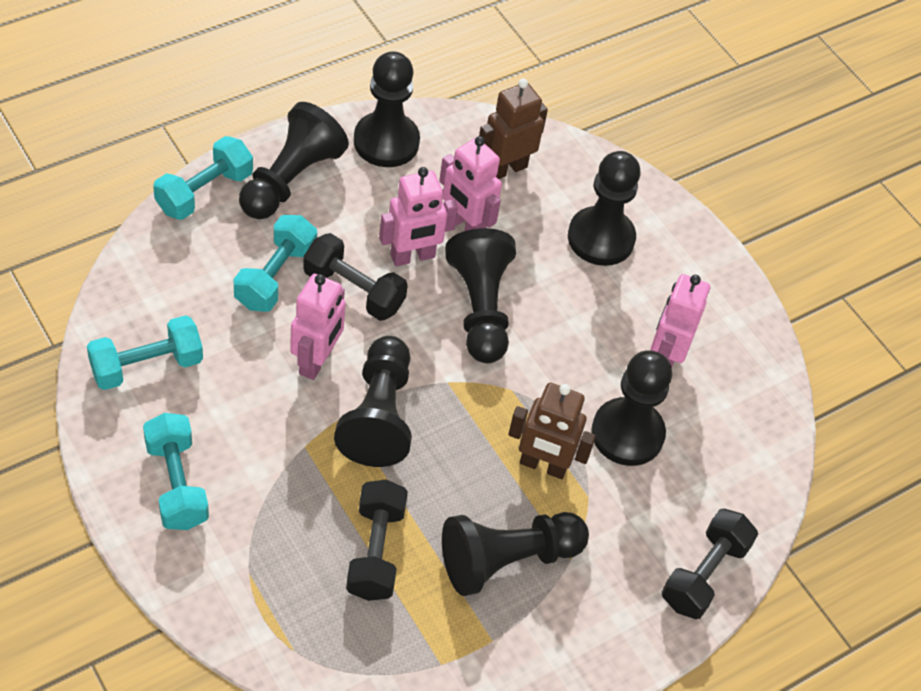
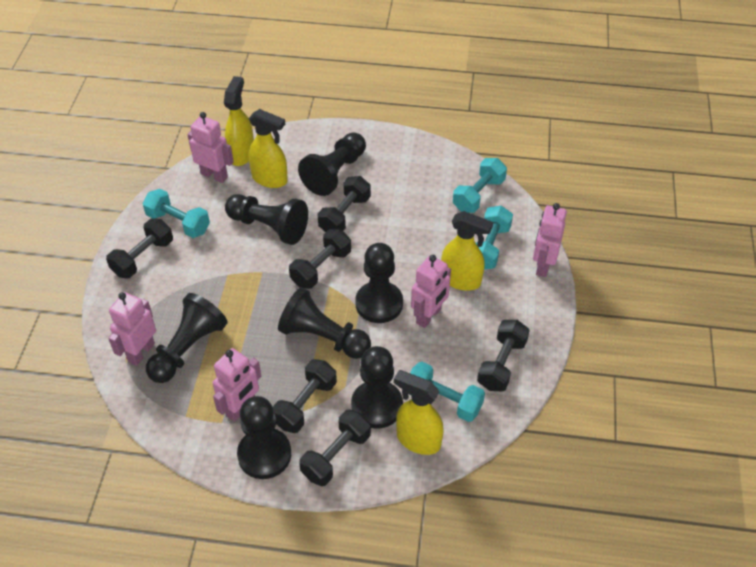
black dumbbell: 3 -> 6
brown robot: 2 -> 0
pink robot: 4 -> 5
yellow spray bottle: 0 -> 4

